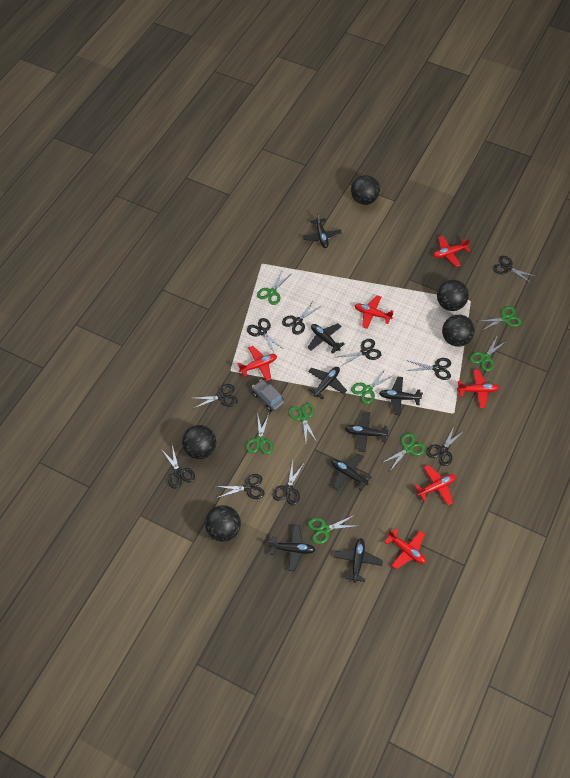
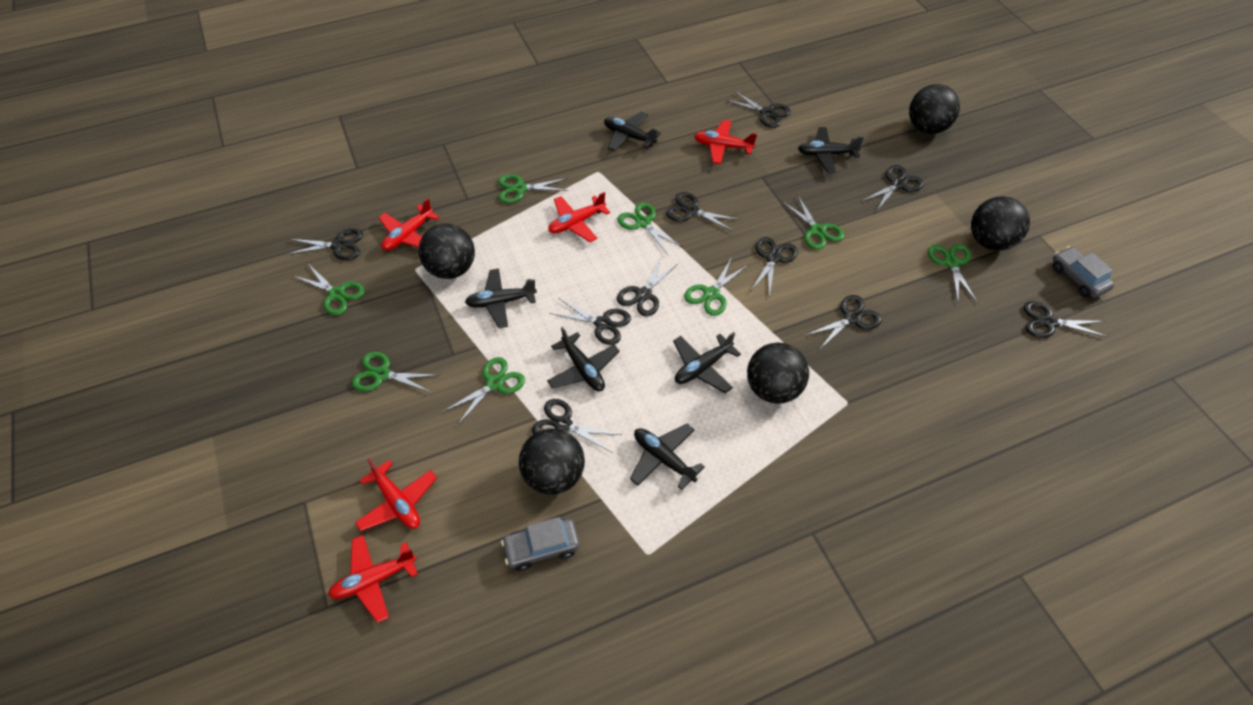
black plane: 8 -> 6
grey car: 1 -> 2
red plane: 6 -> 5

